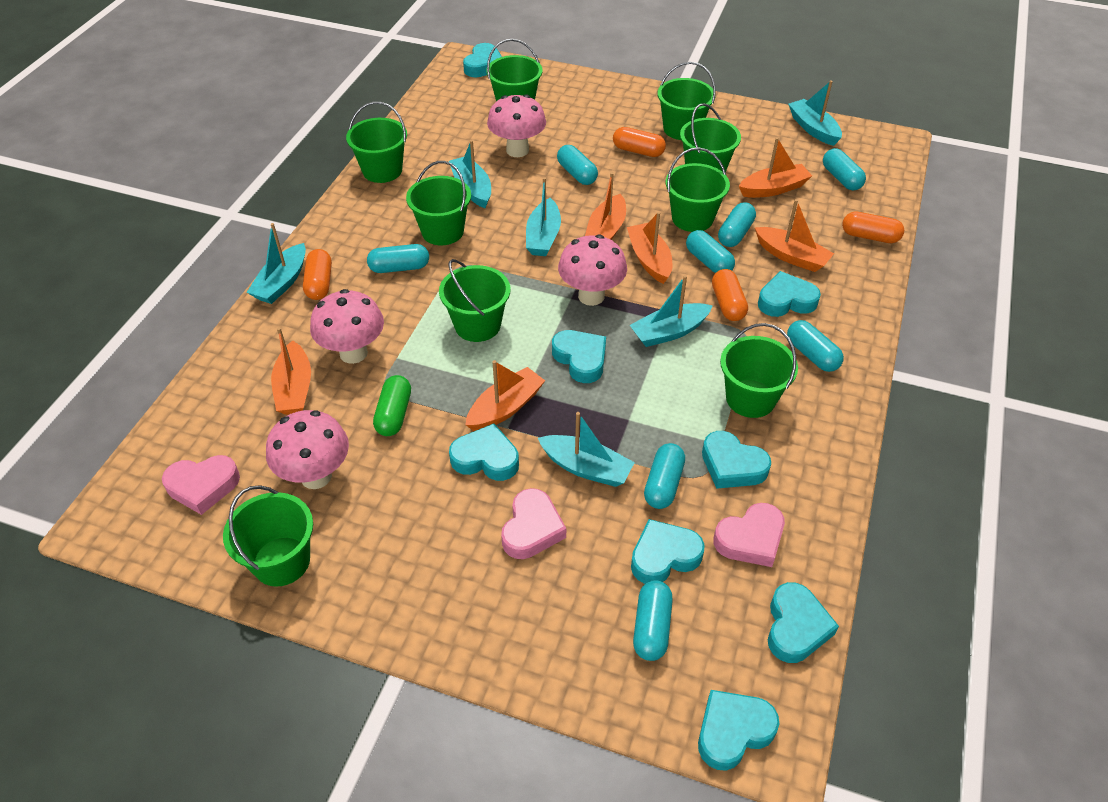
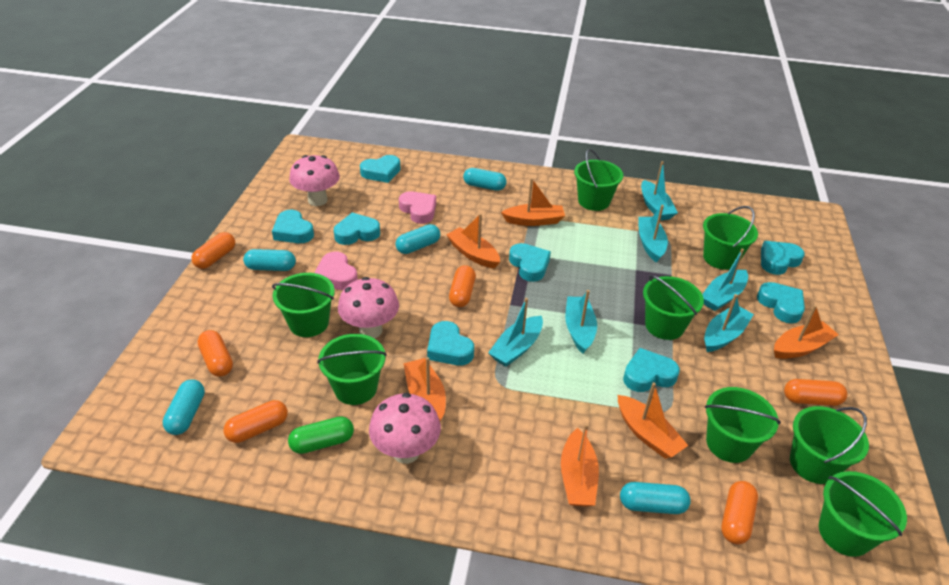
green bucket: 9 -> 8
orange capsule: 4 -> 6
pink heart: 3 -> 2
pink mushroom: 4 -> 3
turquoise capsule: 8 -> 5

